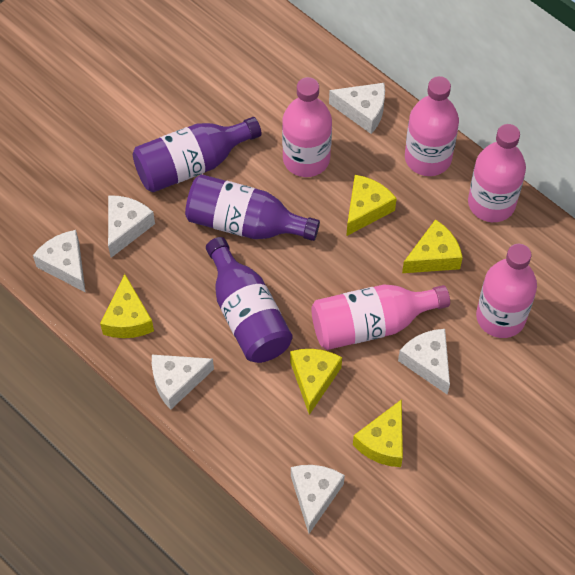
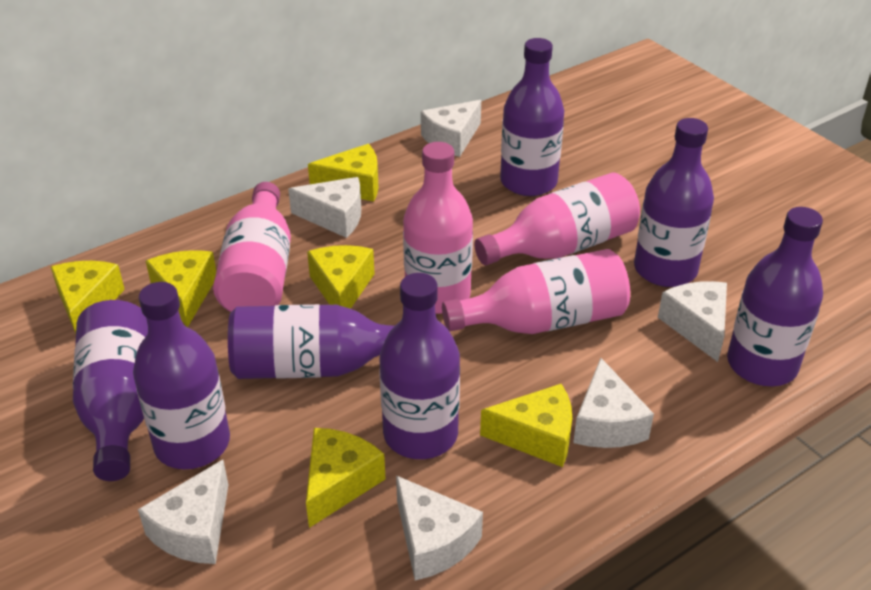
pink bottle: 5 -> 4
purple bottle: 3 -> 7
yellow cheese: 5 -> 6

